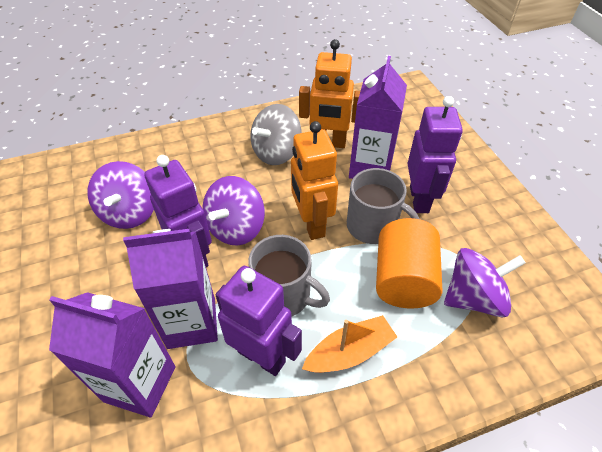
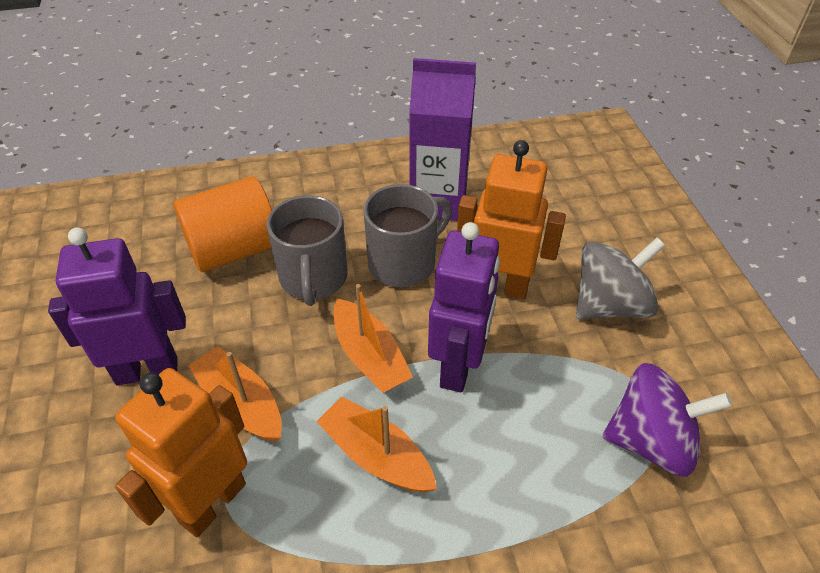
orange boat: 1 -> 3
purple carton: 3 -> 1
purple robot: 3 -> 2
purple spinning top: 3 -> 1

